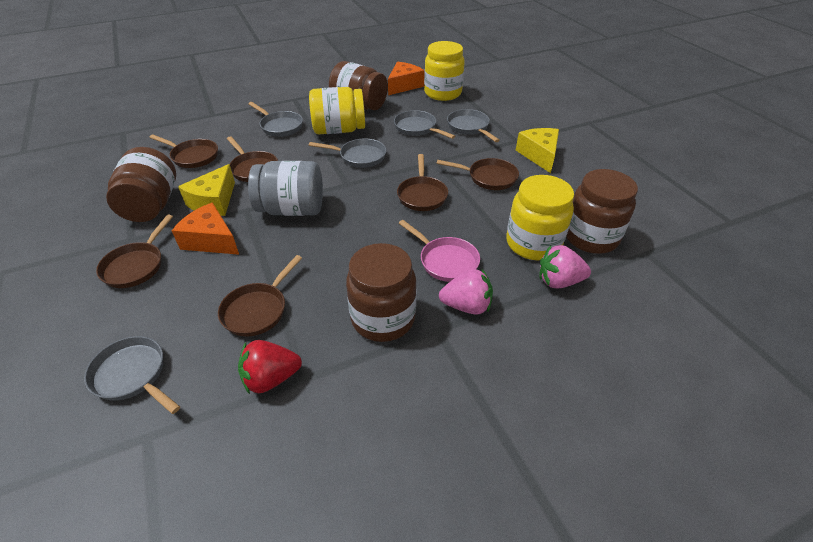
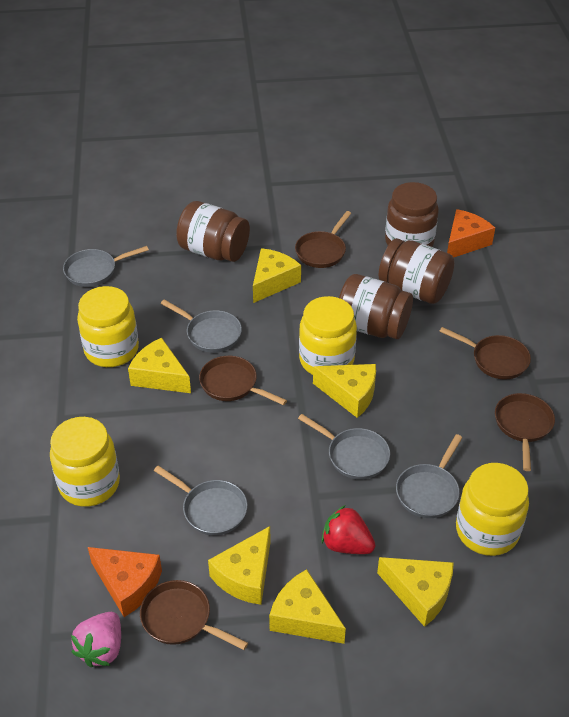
brown pan: 6 -> 5
grey jar: 1 -> 0
pink pan: 1 -> 0
pink strawberry: 2 -> 1
yellow cheese: 2 -> 6
yellow jar: 3 -> 4

